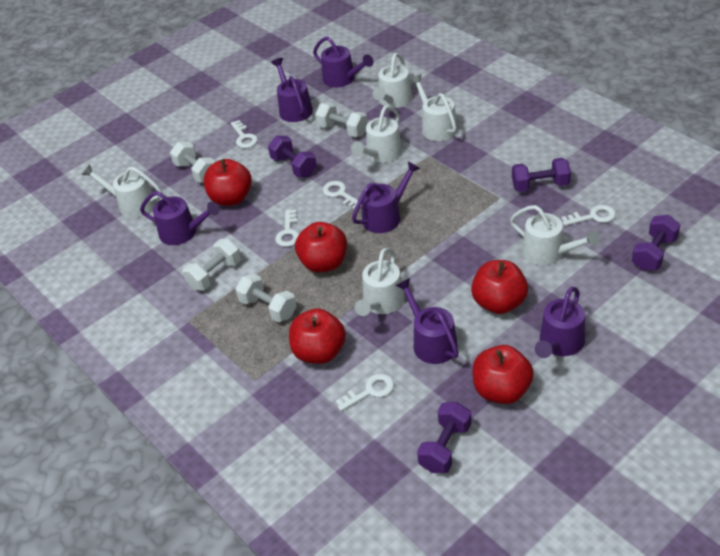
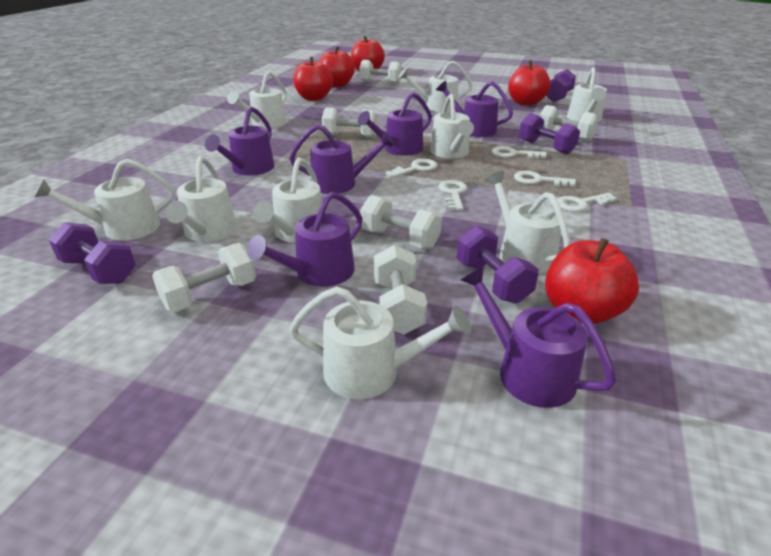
white dumbbell: 4 -> 6
white watering can: 6 -> 9

